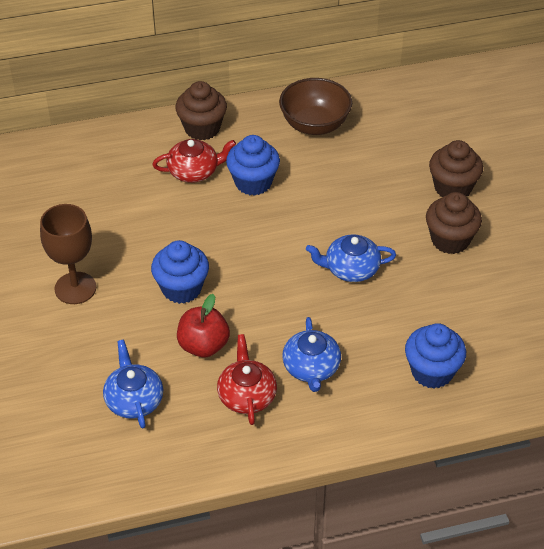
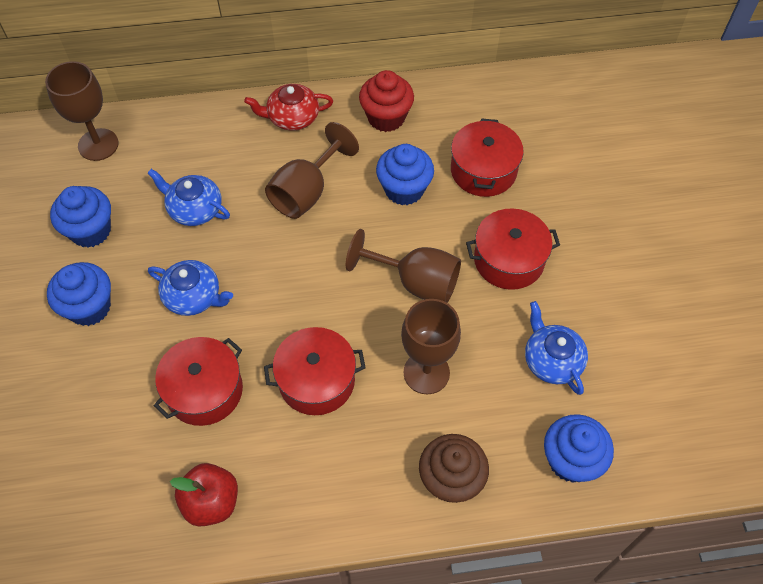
blue cupcake: 3 -> 4
brown bowl: 1 -> 0
brown cupcake: 3 -> 1
brown goblet: 1 -> 4
red cupcake: 0 -> 1
red pot: 0 -> 4
red teapot: 2 -> 1

